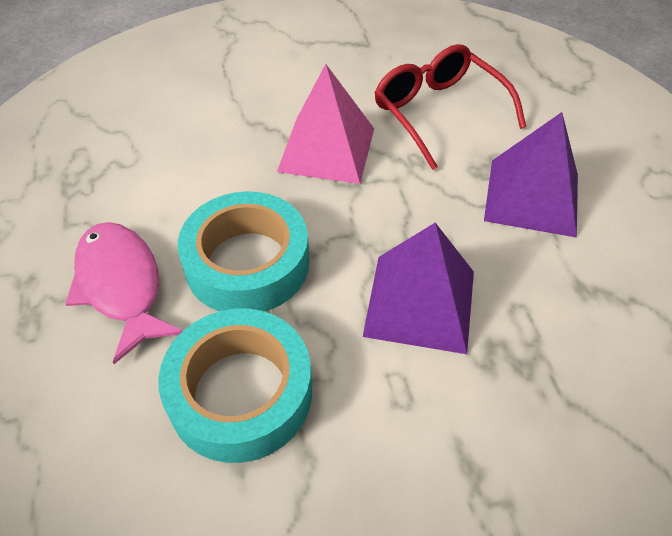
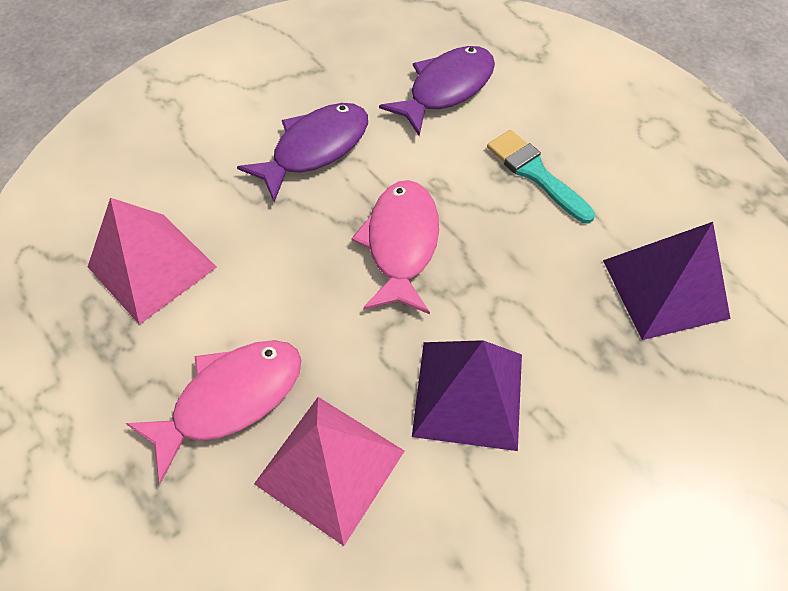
pink fish: 1 -> 2
pink pyramid: 1 -> 2
purple fish: 0 -> 2
red glasses: 1 -> 0
turquoise brush: 0 -> 1
turquoise tape: 2 -> 0

